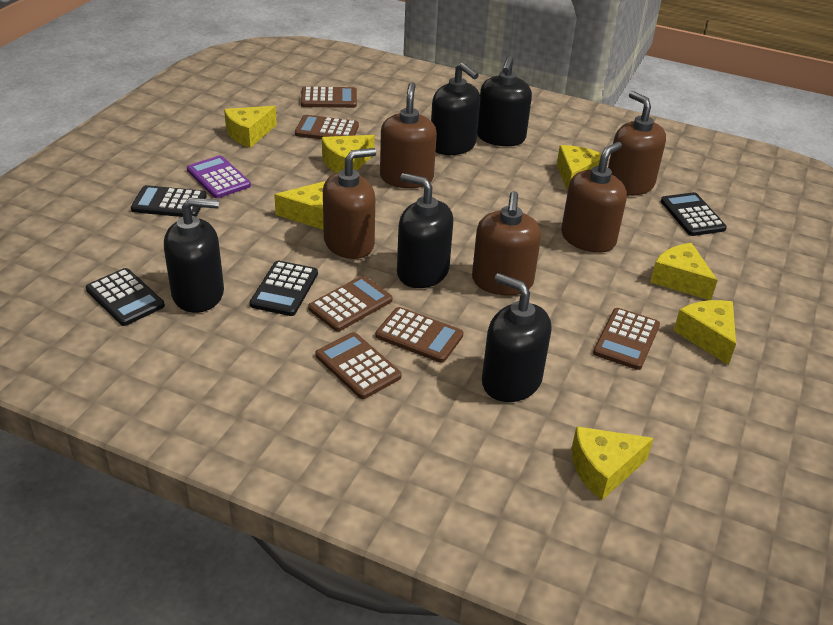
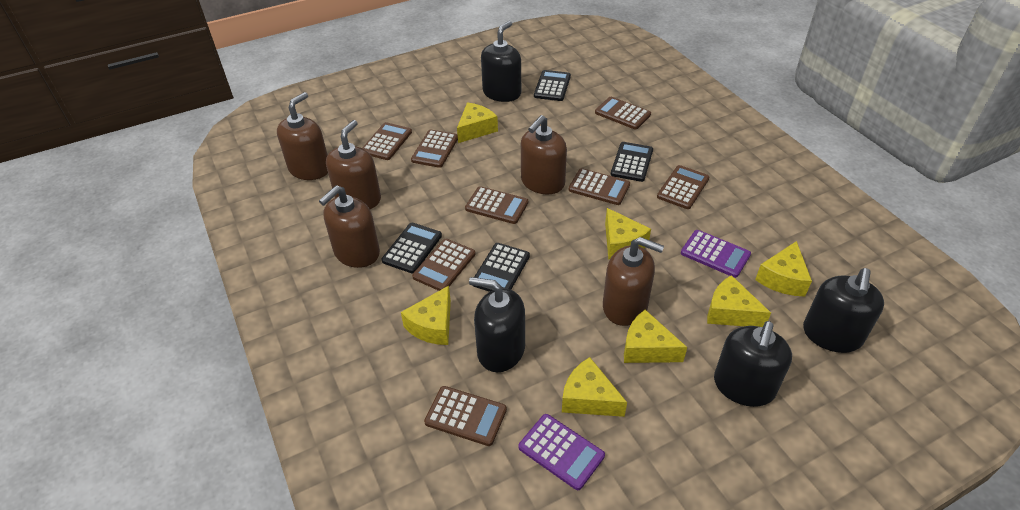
black soap dispenser: 5 -> 4
brown calculator: 6 -> 8
purple calculator: 1 -> 2

